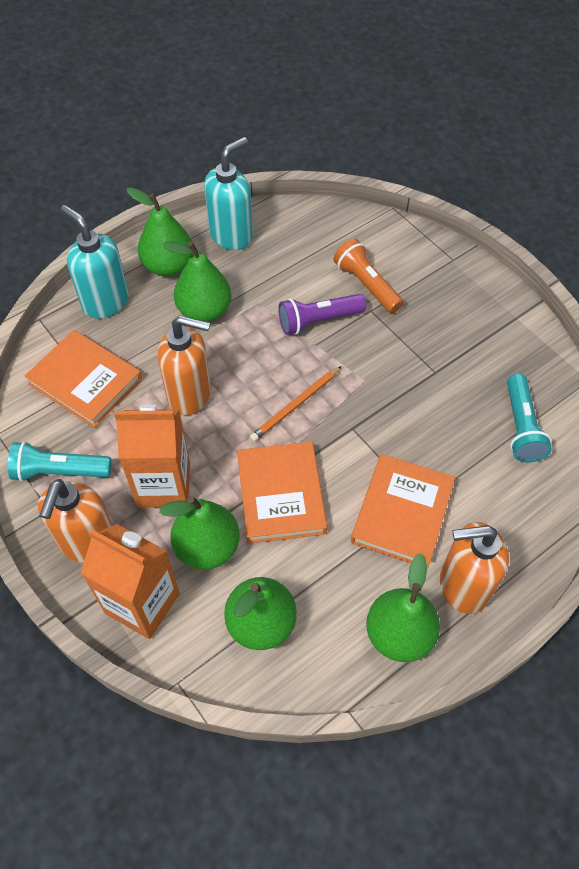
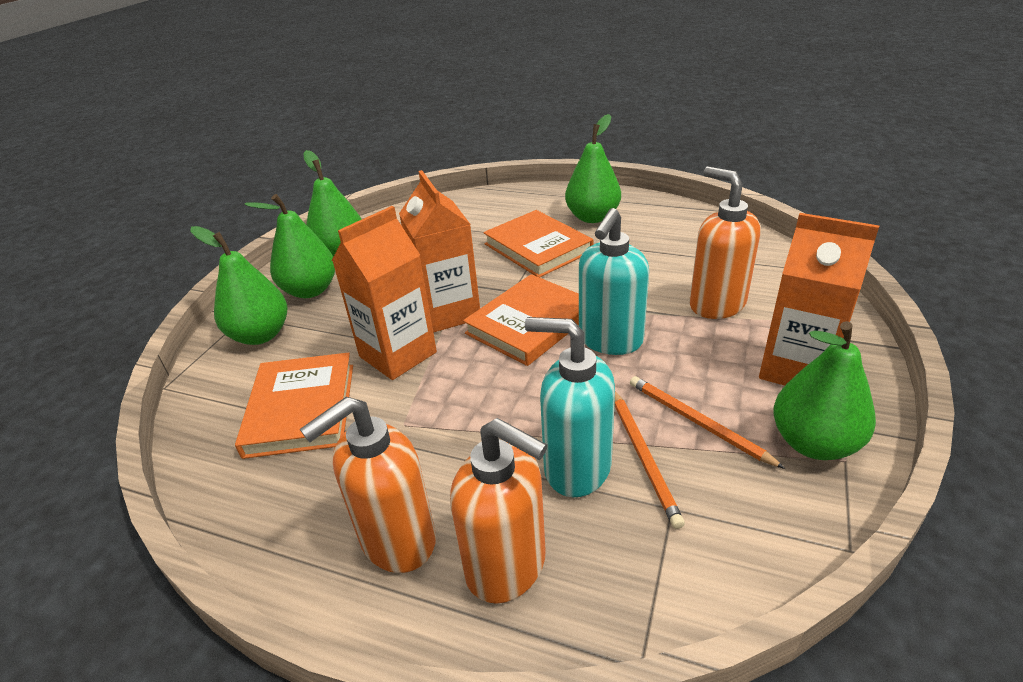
orange carton: 2 -> 3
orange flashlight: 1 -> 0
orange pencil: 1 -> 2
purple flashlight: 1 -> 0
turquoise flashlight: 2 -> 0

